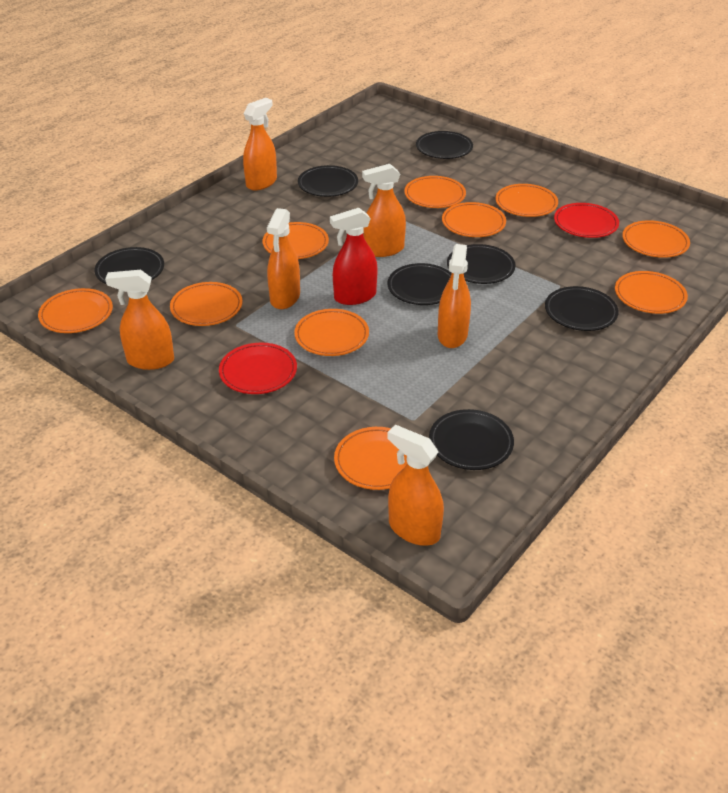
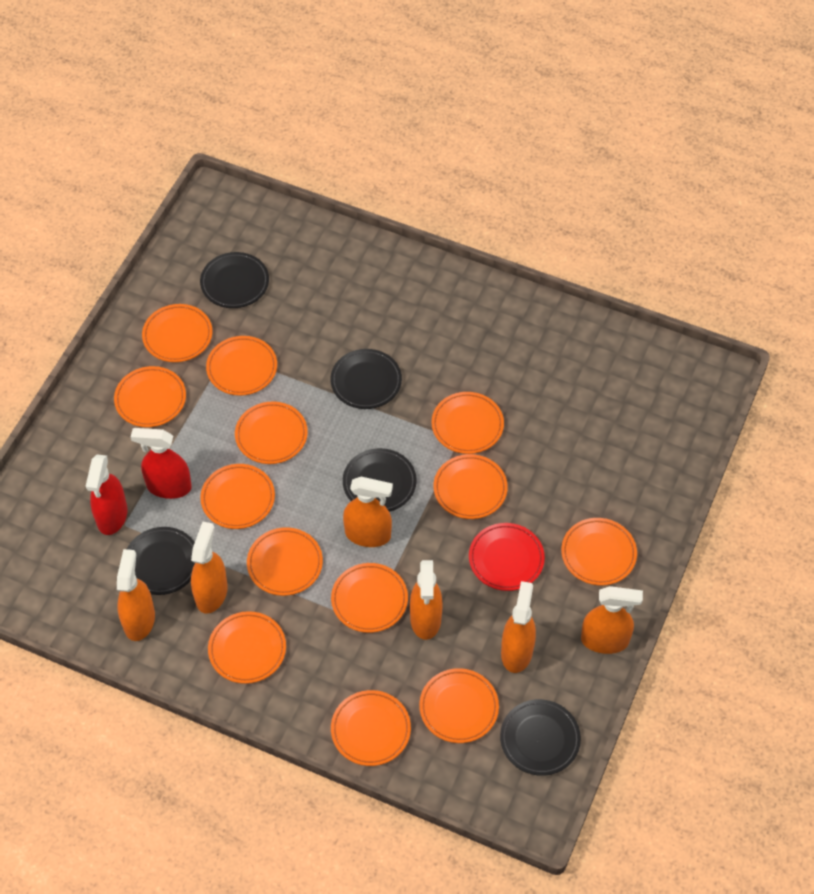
black plate: 7 -> 5
orange plate: 10 -> 13
red plate: 2 -> 1
red spray bottle: 1 -> 2

